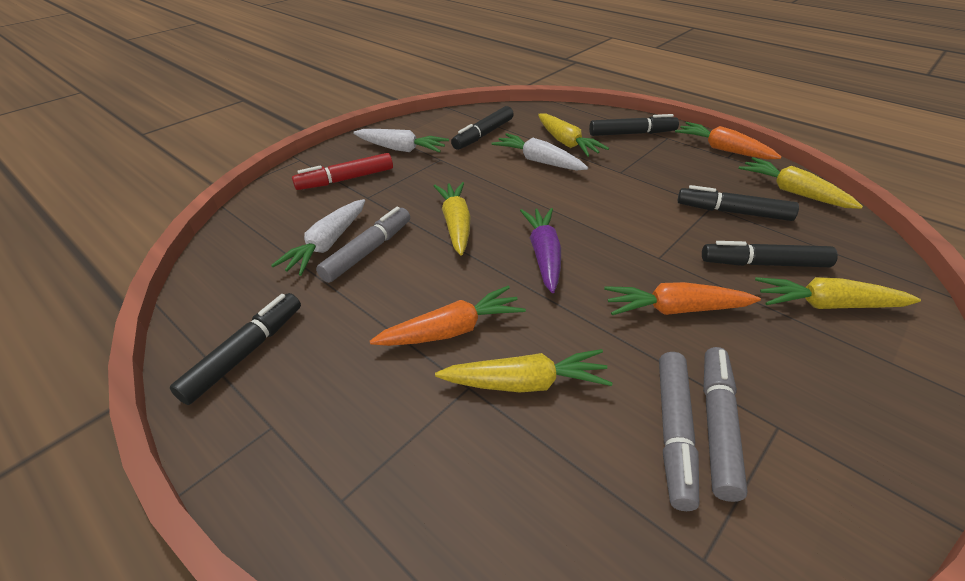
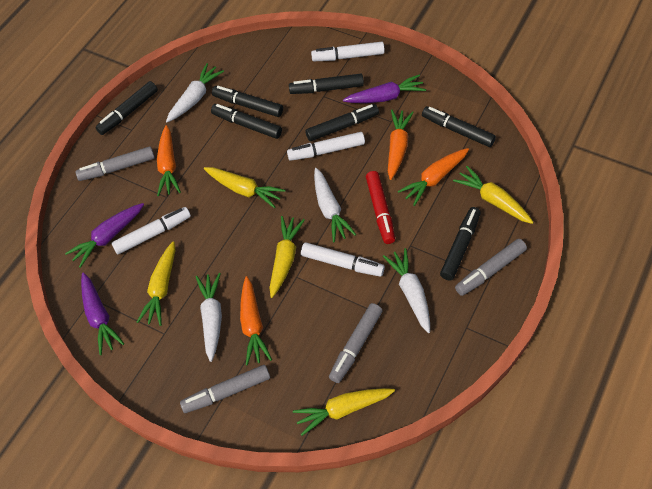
black marker: 5 -> 7
grey marker: 3 -> 4
orange carrot: 3 -> 4
purple carrot: 1 -> 3
white carrot: 3 -> 4
white marker: 0 -> 4

